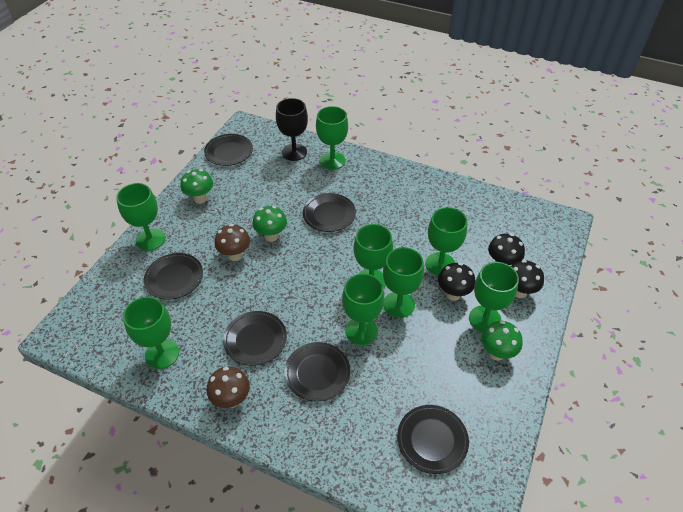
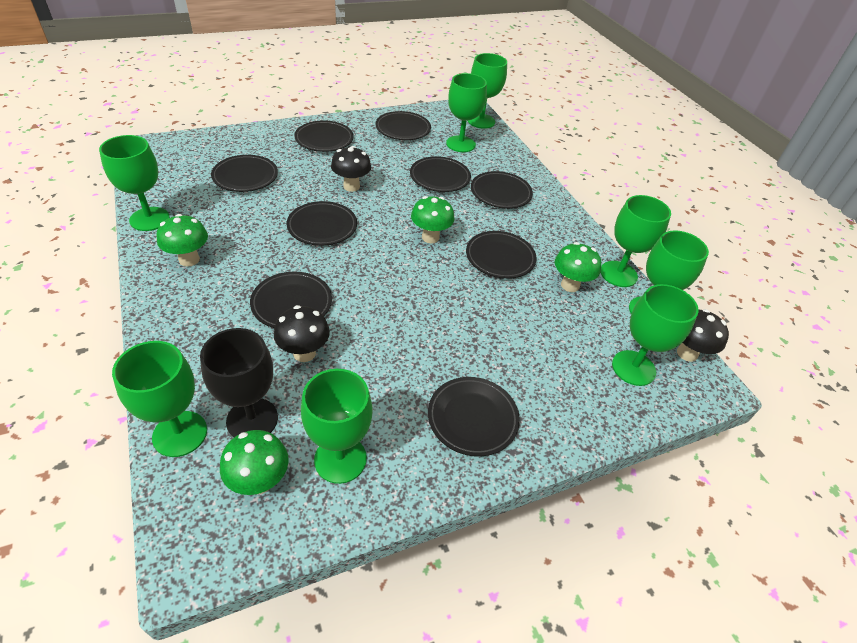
black plate: 6 -> 9
brown mushroom: 2 -> 0
green mushroom: 3 -> 4

